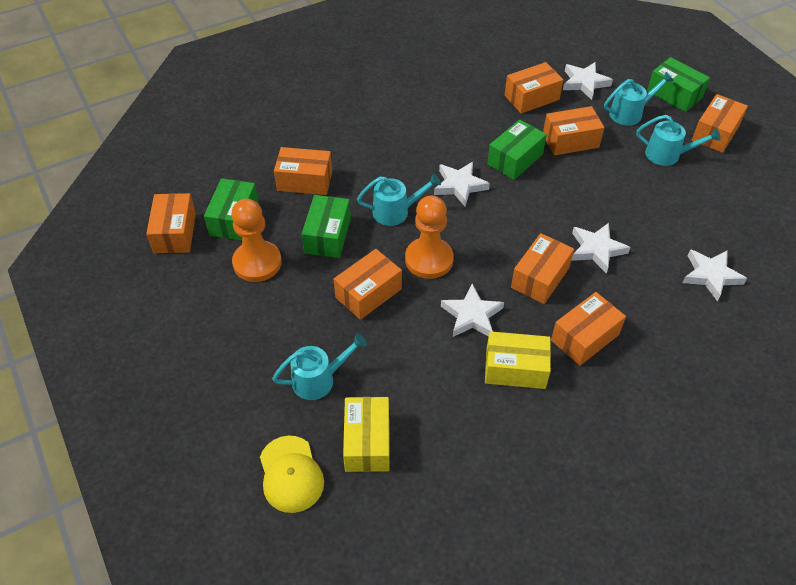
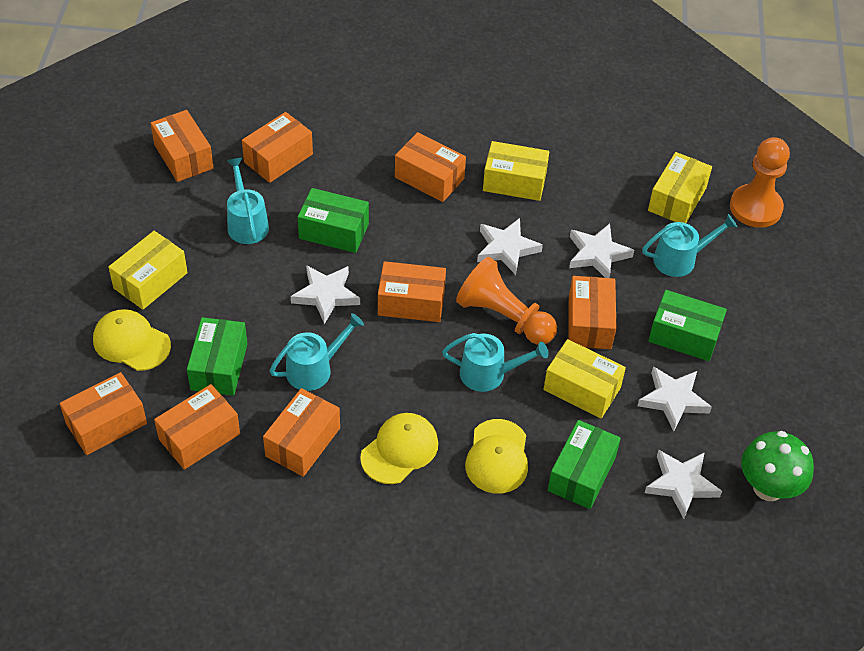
green mushroom: 0 -> 1
yellow box: 2 -> 4
yellow cap: 1 -> 3

